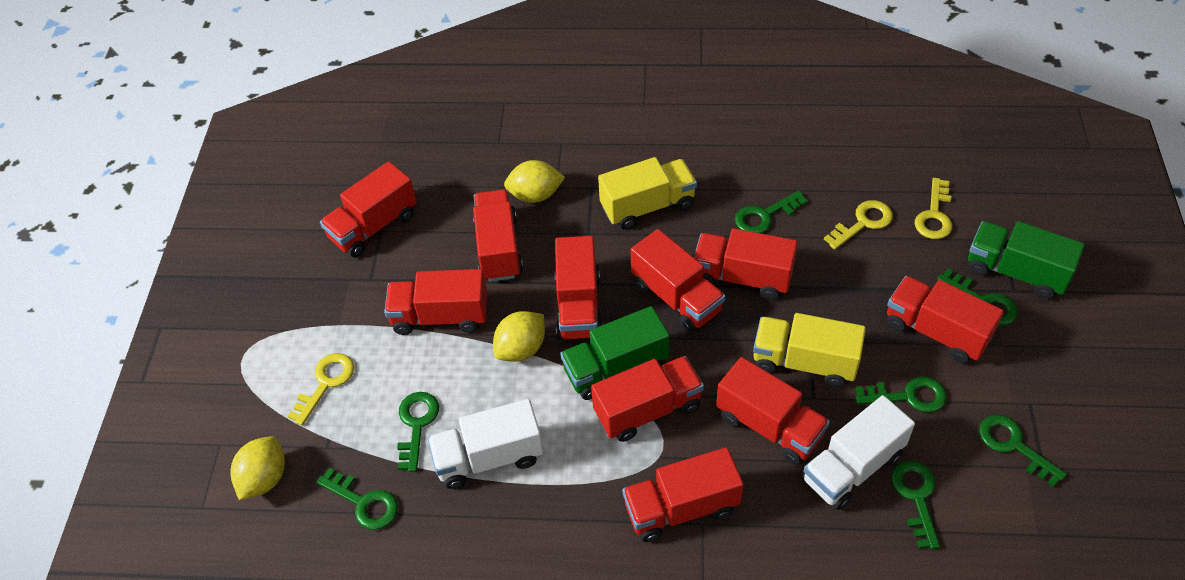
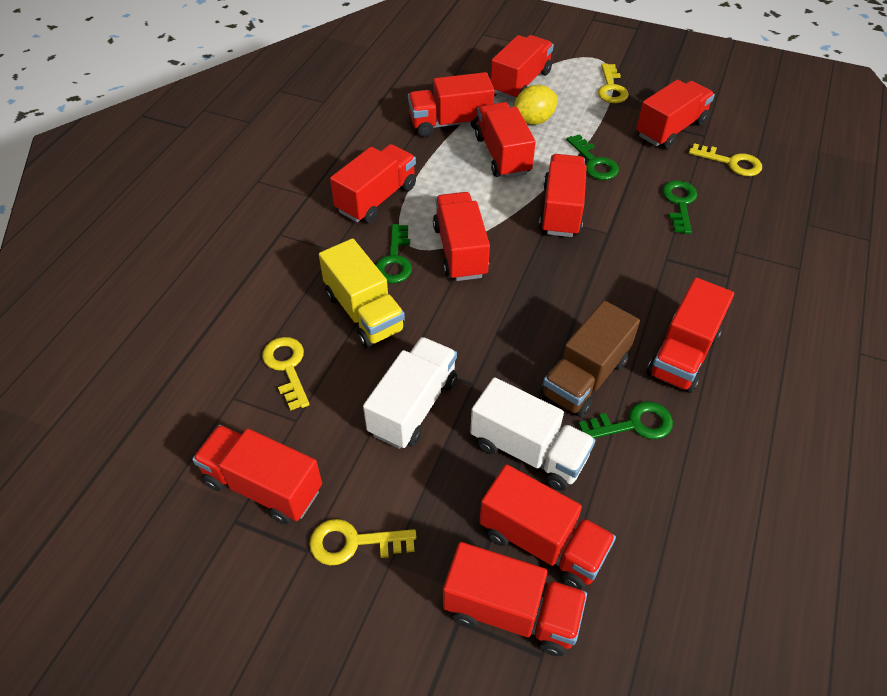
brown truck: 0 -> 1
green key: 7 -> 4
green truck: 2 -> 0
red truck: 10 -> 11
yellow key: 3 -> 4
yellow lemon: 3 -> 1
yellow truck: 2 -> 1

